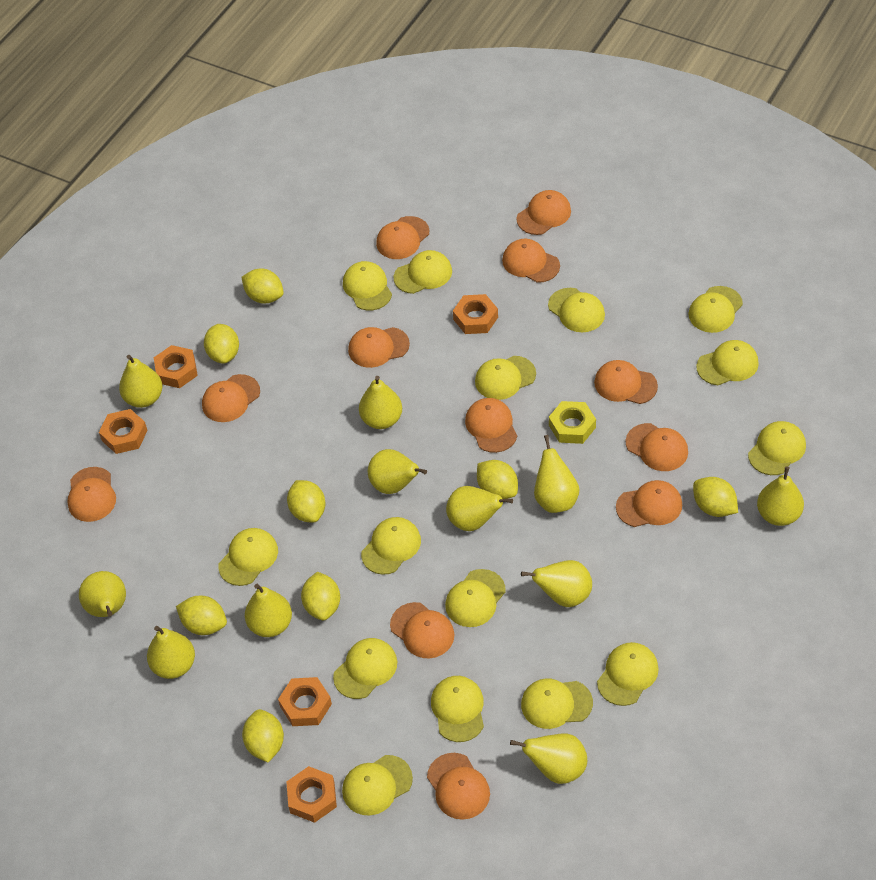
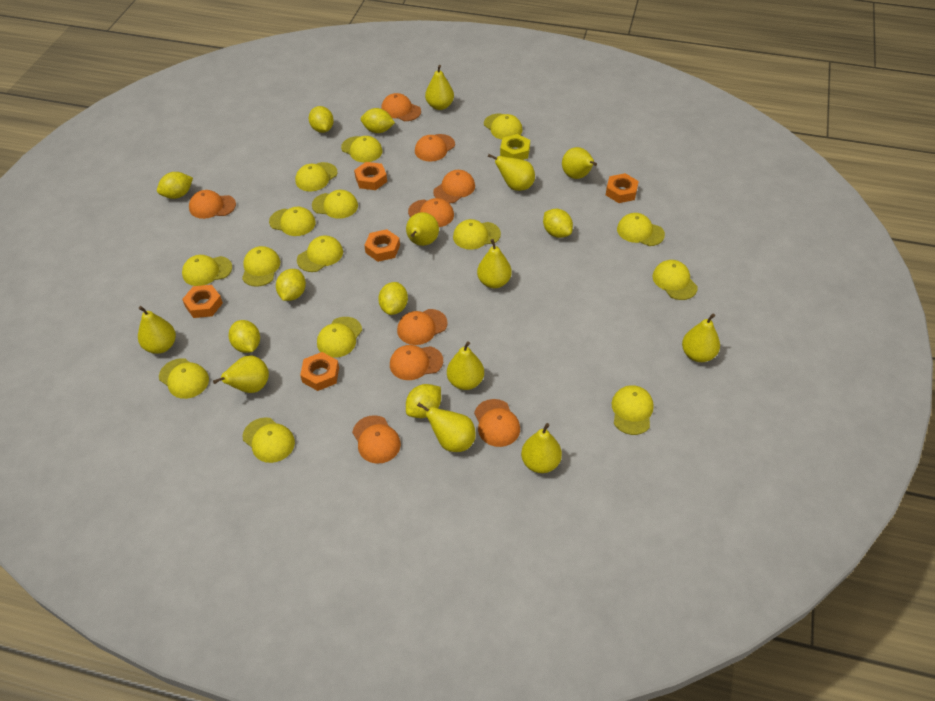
orange cap: 12 -> 9

